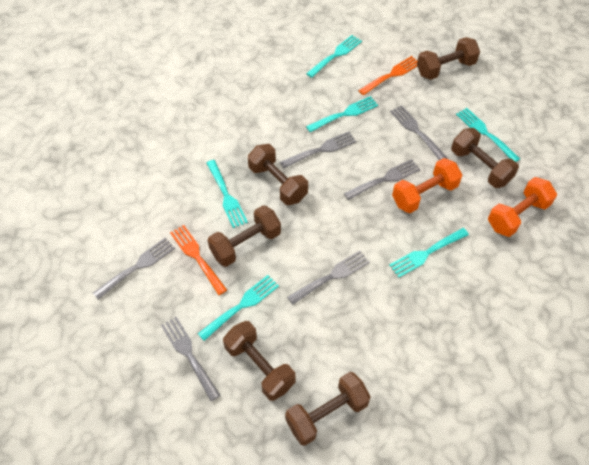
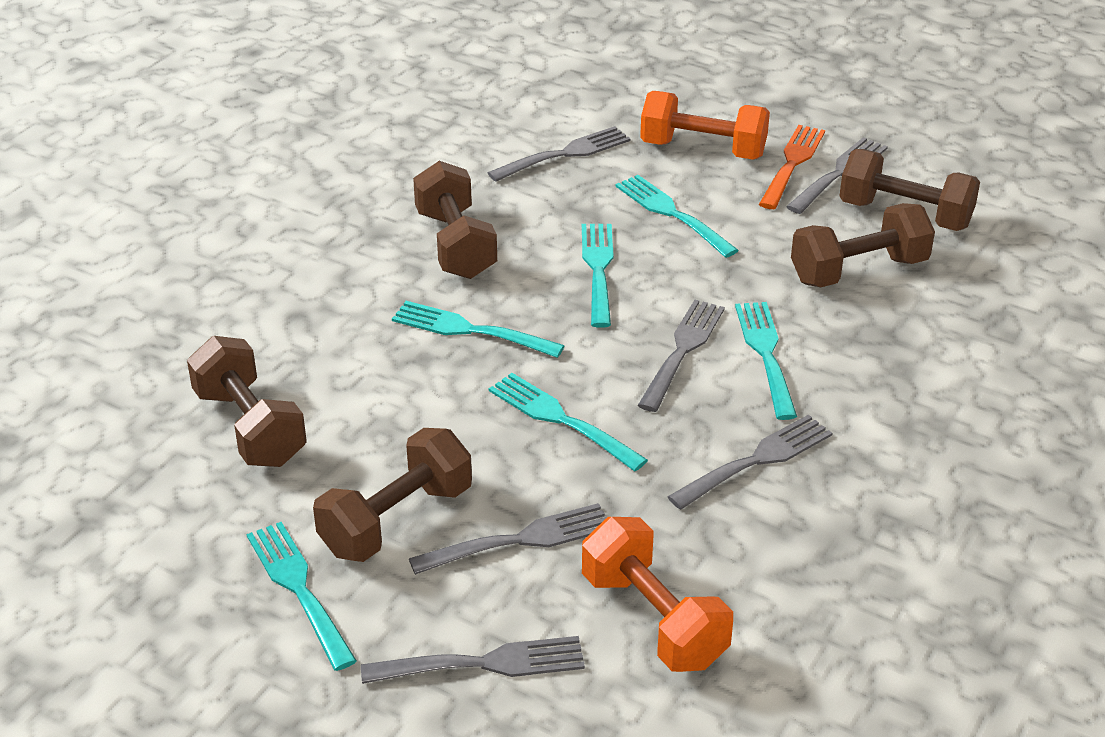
brown dumbbell: 6 -> 5
orange fork: 2 -> 1

